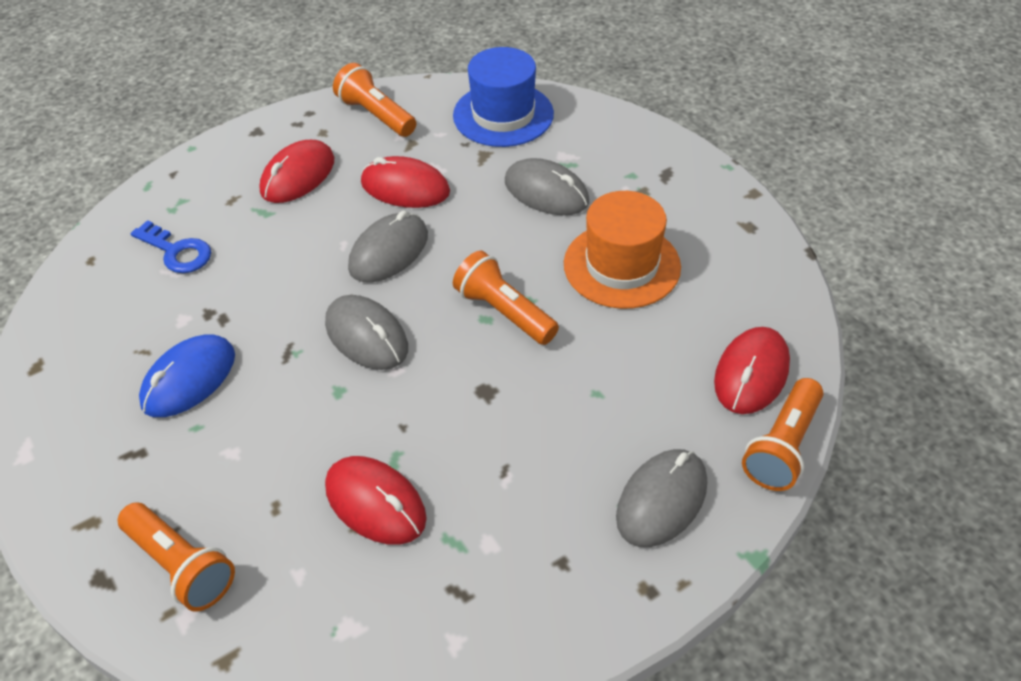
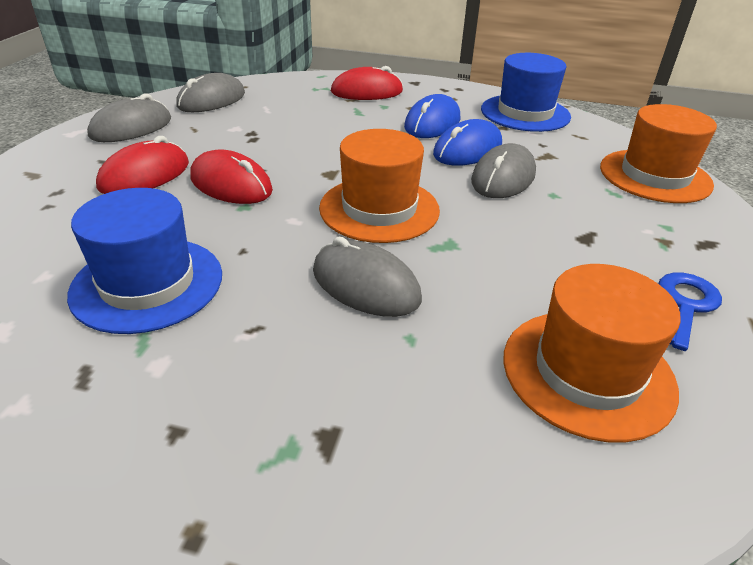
blue hat: 1 -> 2
blue mouse: 1 -> 2
orange flashlight: 4 -> 0
orange hat: 1 -> 3
red mouse: 4 -> 3

